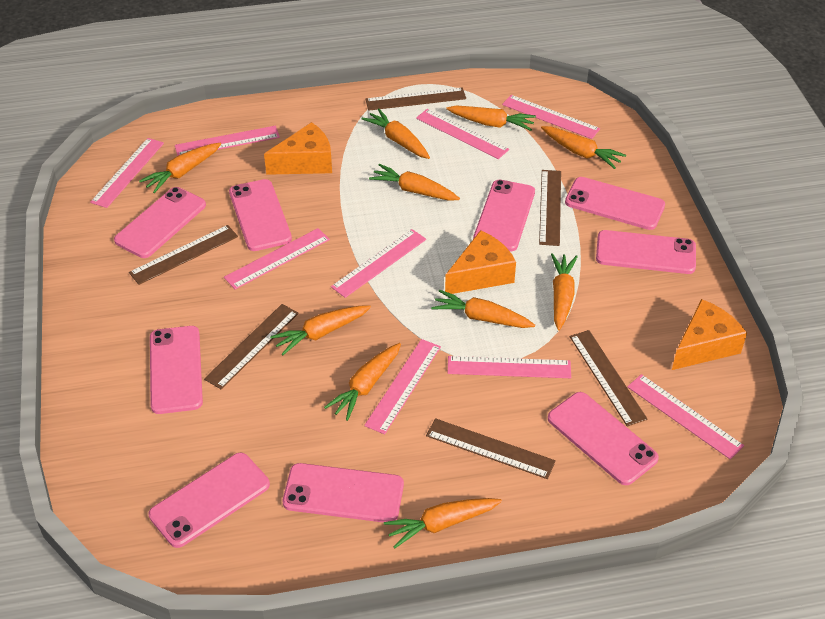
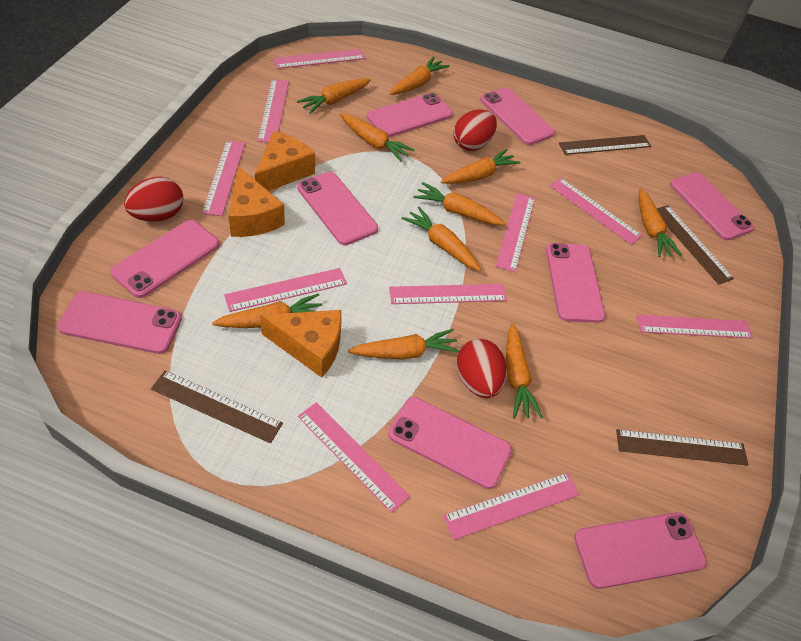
brown ruler: 6 -> 4
pink ruler: 9 -> 10
red egg: 0 -> 3

